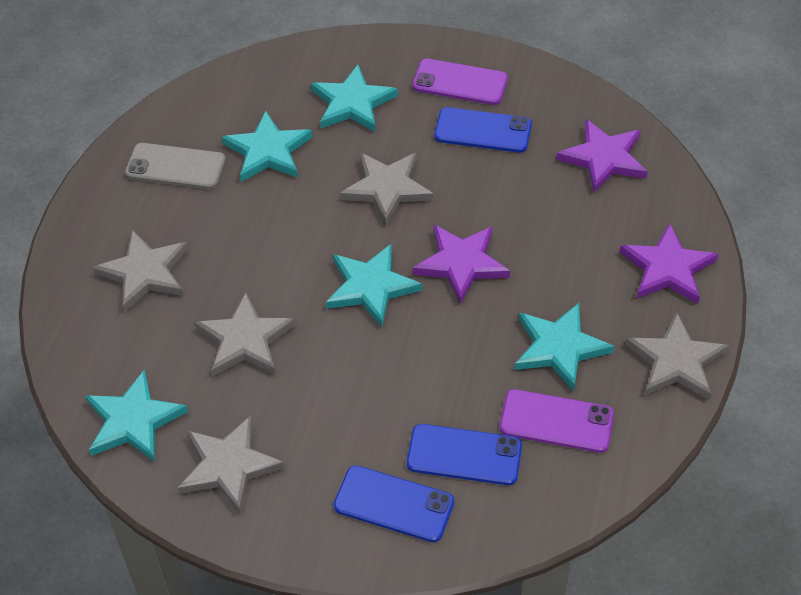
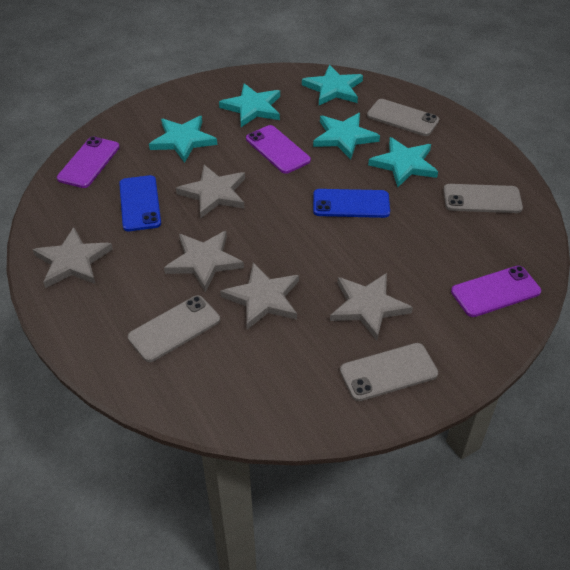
blue phone: 3 -> 2
grey phone: 1 -> 4
purple phone: 2 -> 3
purple star: 3 -> 0

